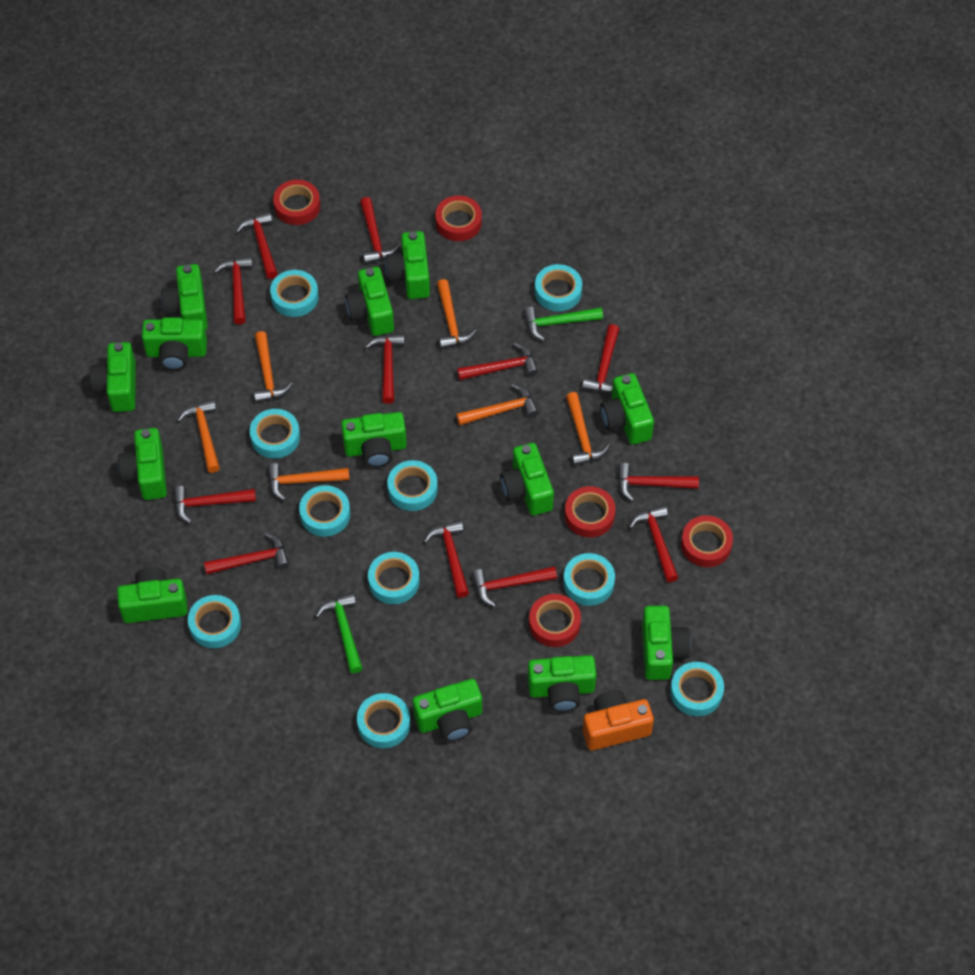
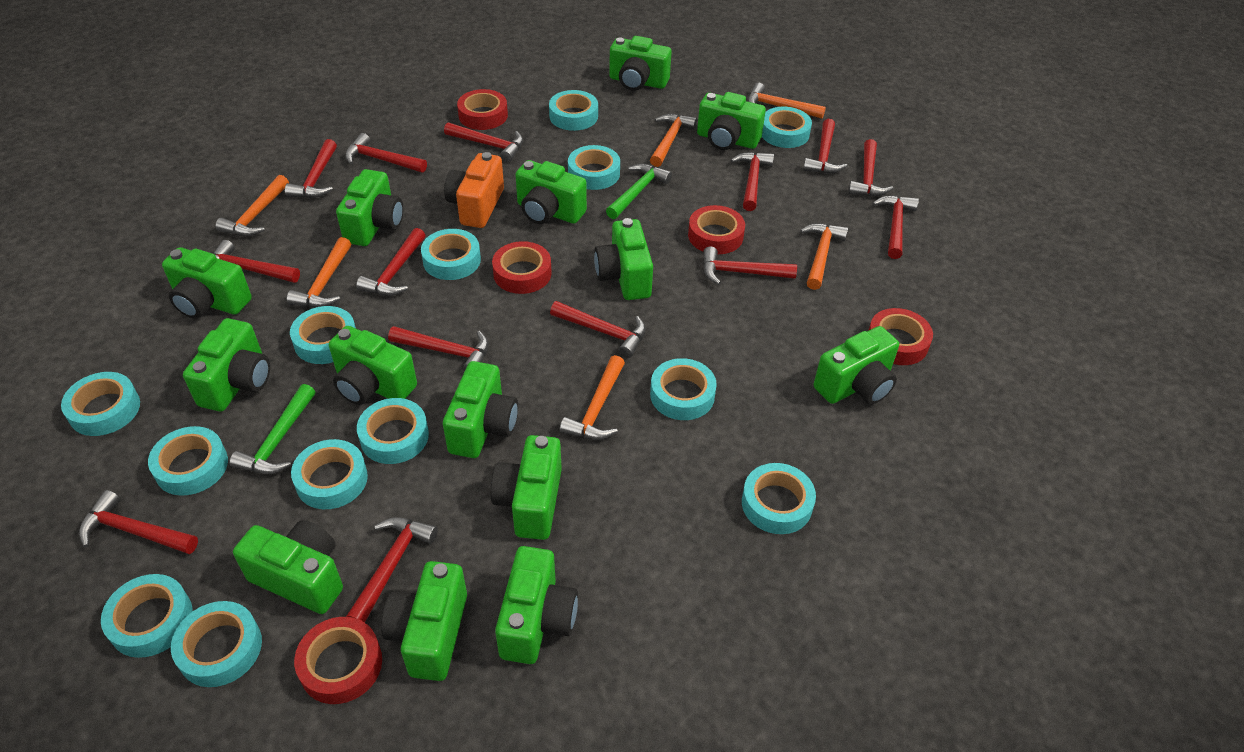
green camera: 13 -> 14
red hammer: 12 -> 14
turquoise tape: 10 -> 13

